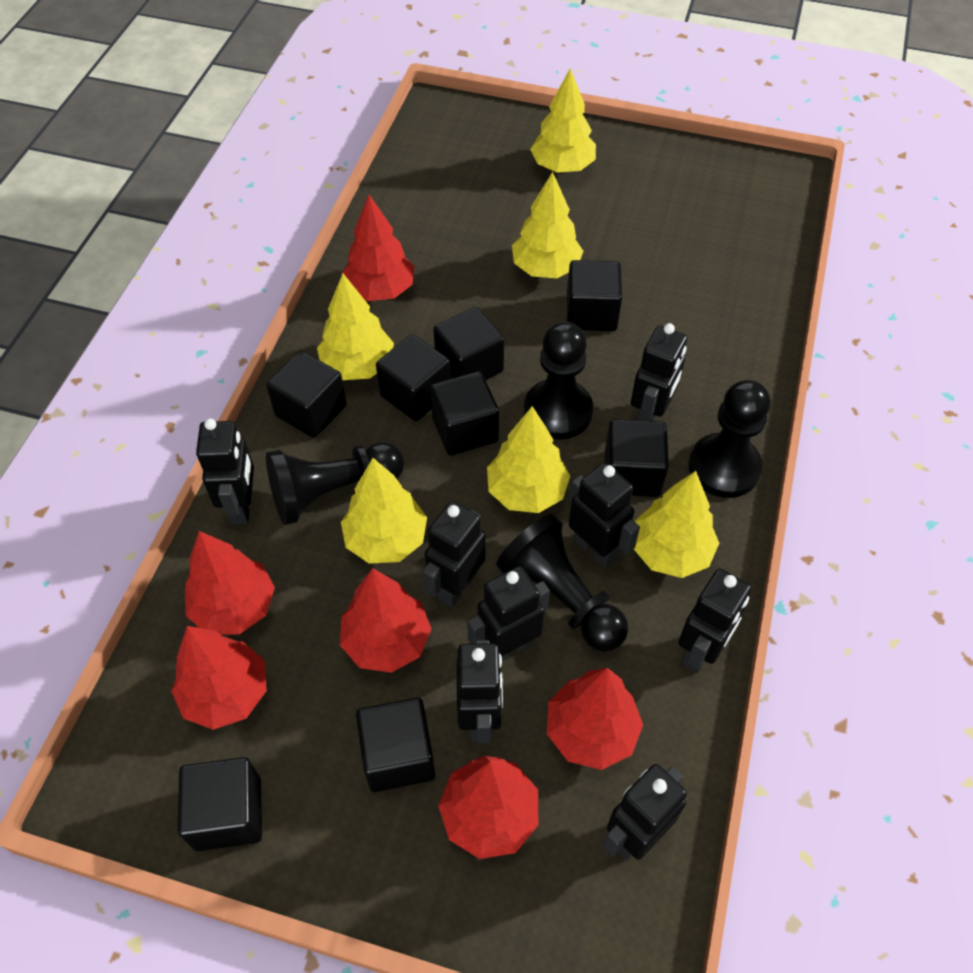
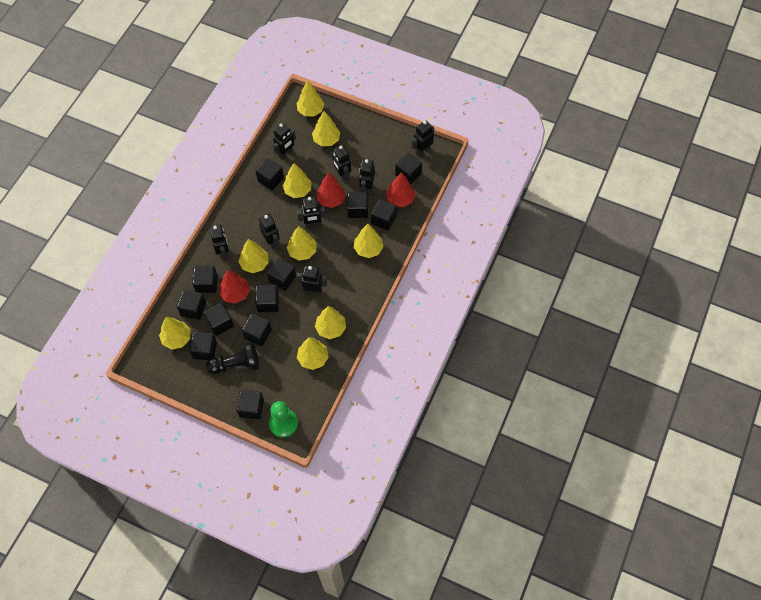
black cube: 8 -> 12
black pawn: 4 -> 1
green pawn: 0 -> 1
red tree: 6 -> 3
yellow tree: 6 -> 9

